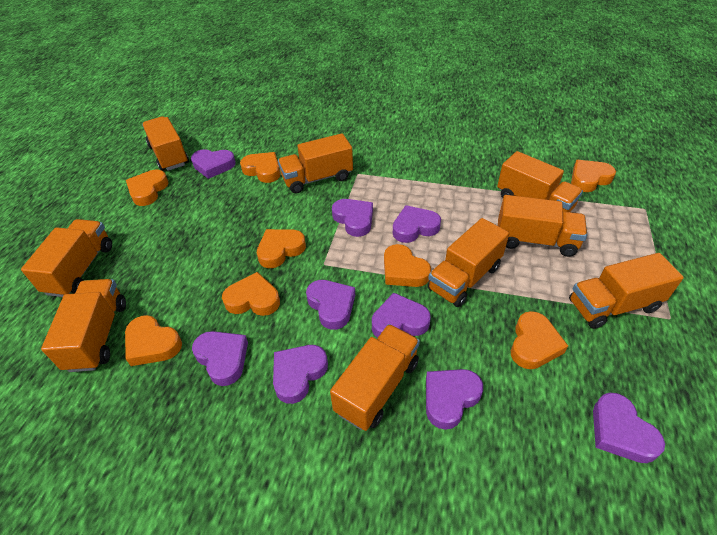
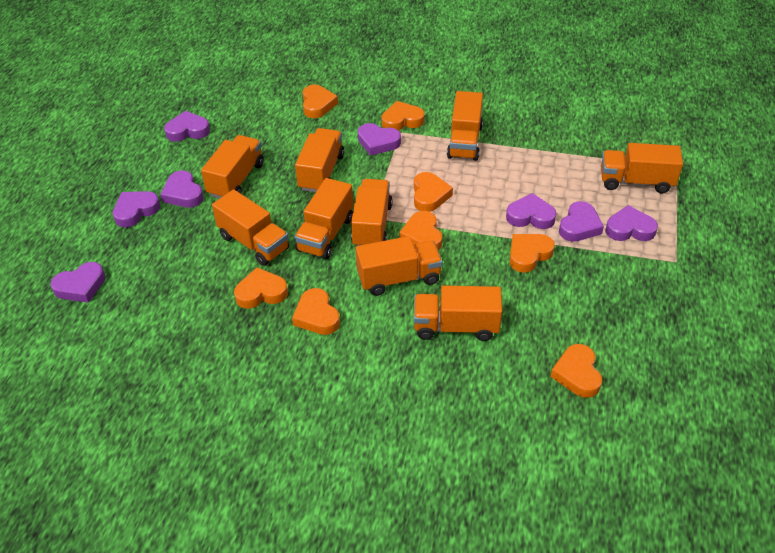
purple heart: 9 -> 8

